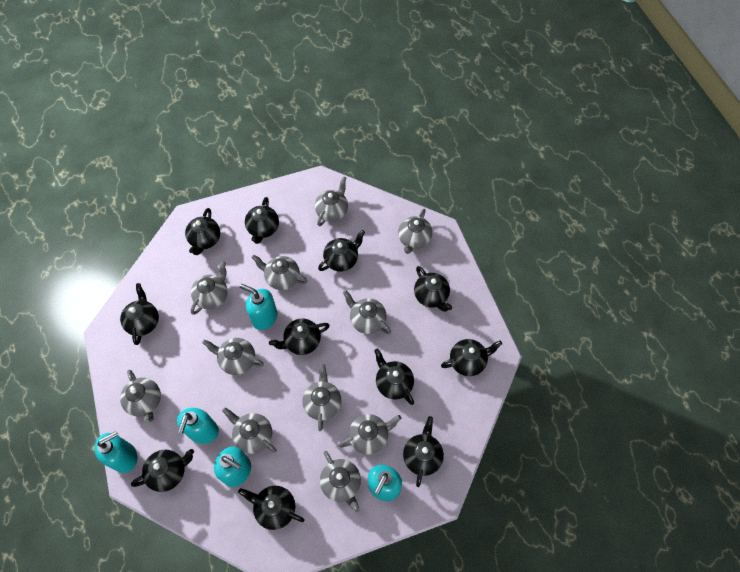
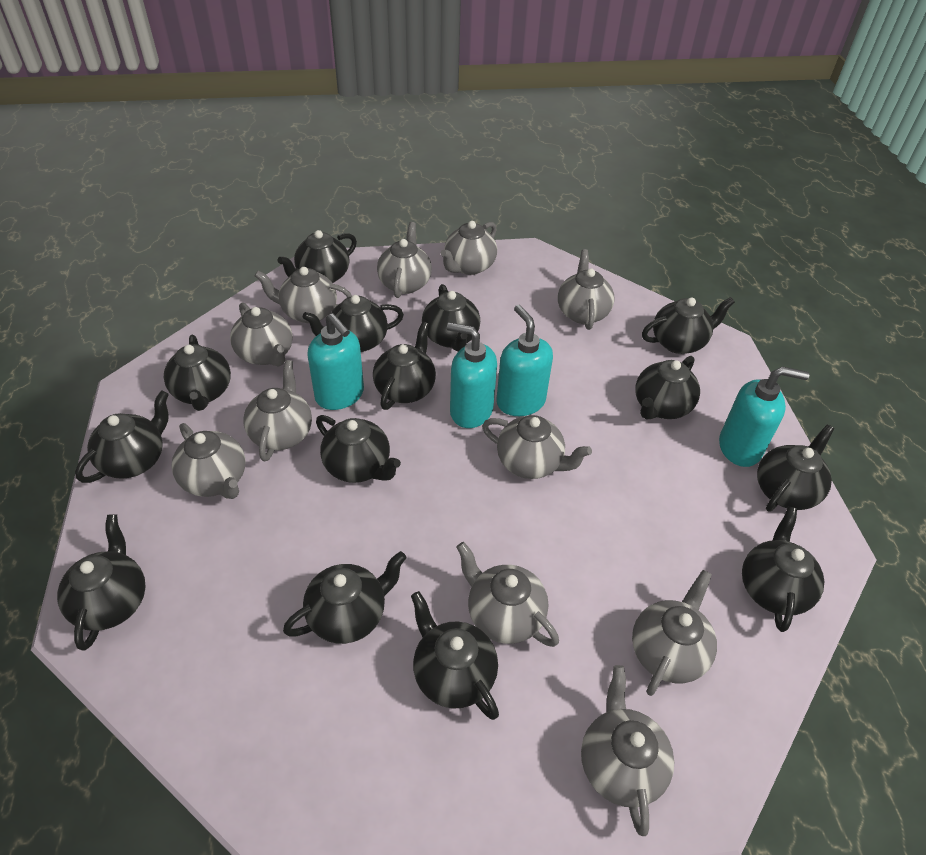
black teapot: 11 -> 14
turquoise soap dispenser: 5 -> 4

